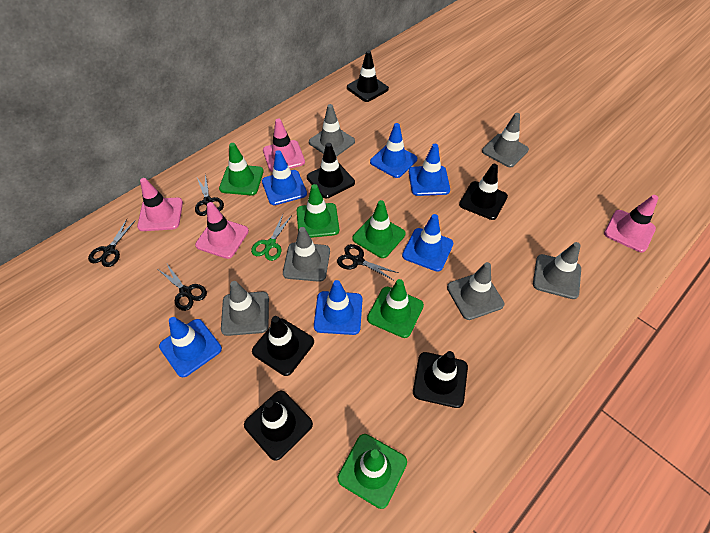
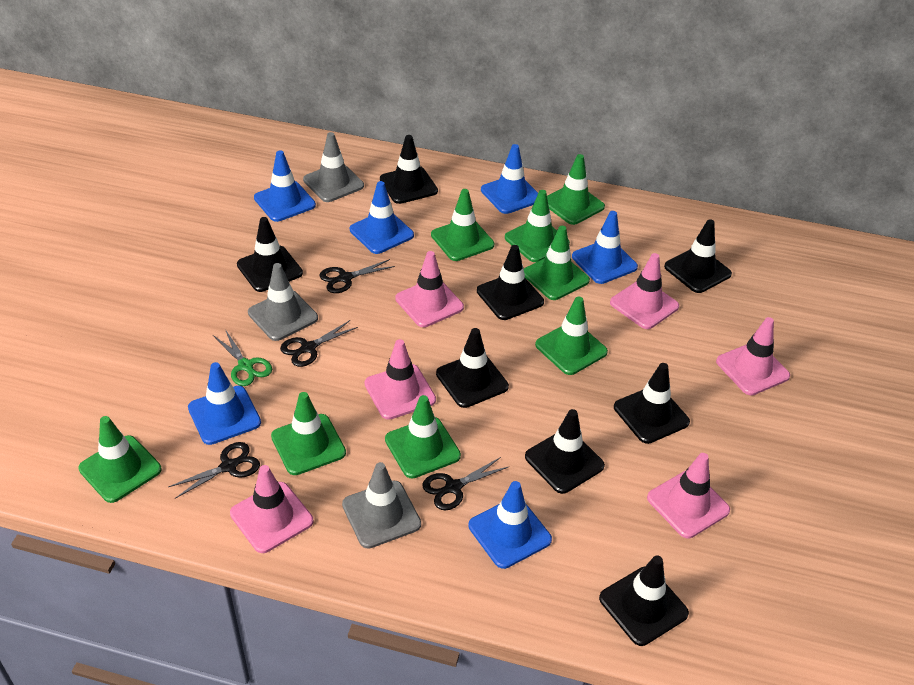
black traffic cone: 6 -> 8
green traffic cone: 5 -> 8
grey traffic cone: 6 -> 3
pink traffic cone: 4 -> 6

